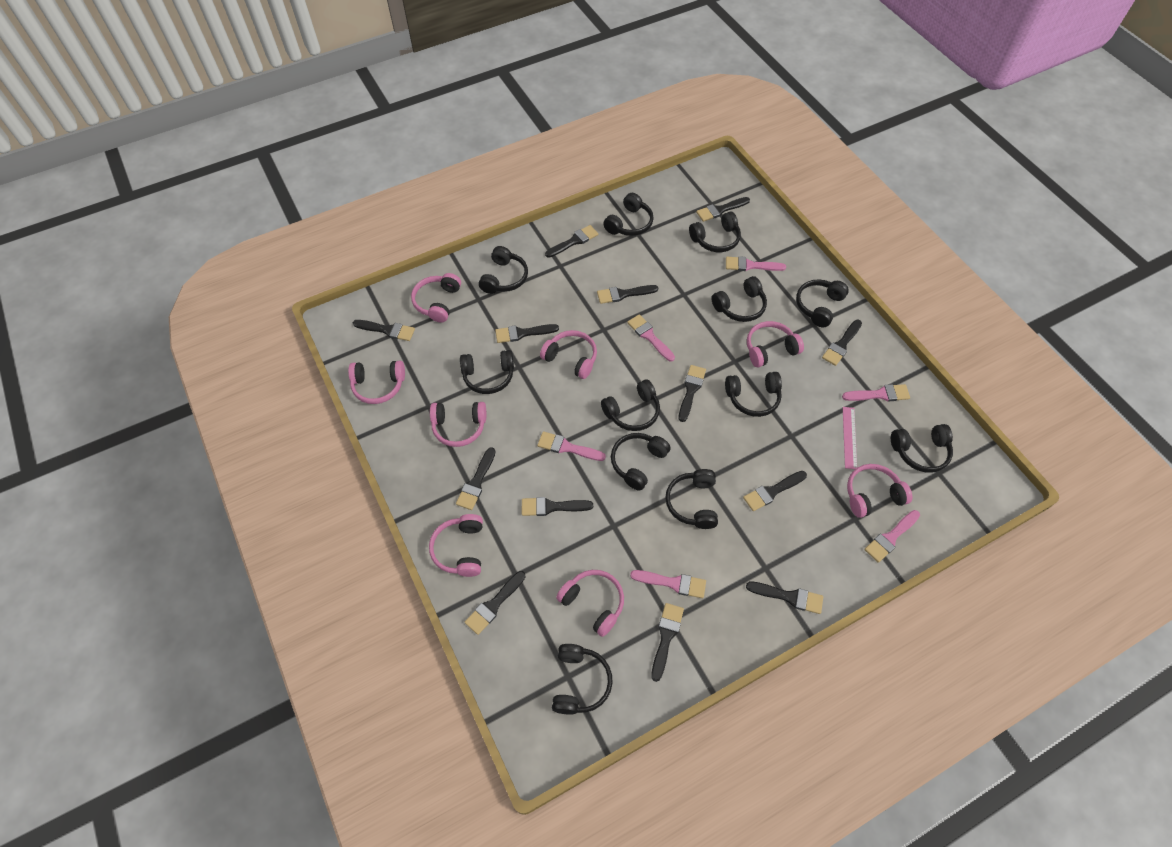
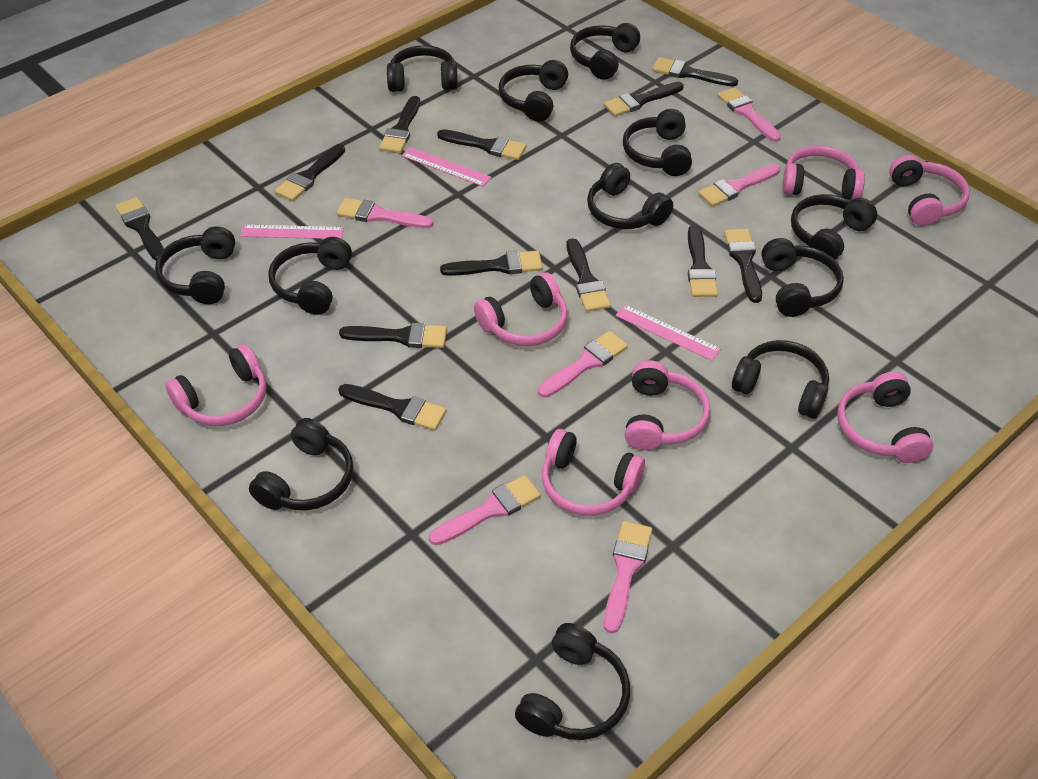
black brush: 13 -> 12
pink headphones: 8 -> 7
pink ruler: 1 -> 3

